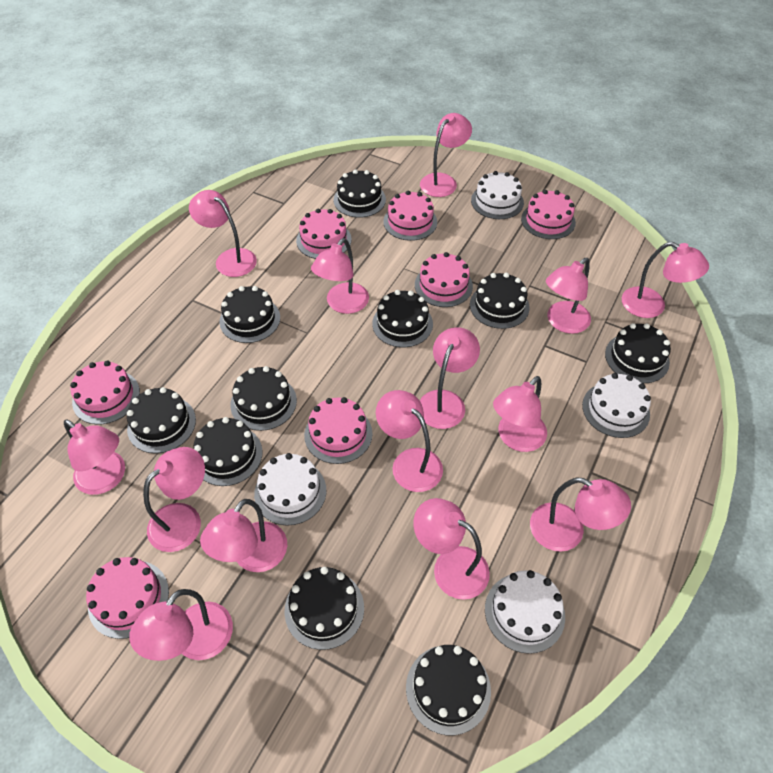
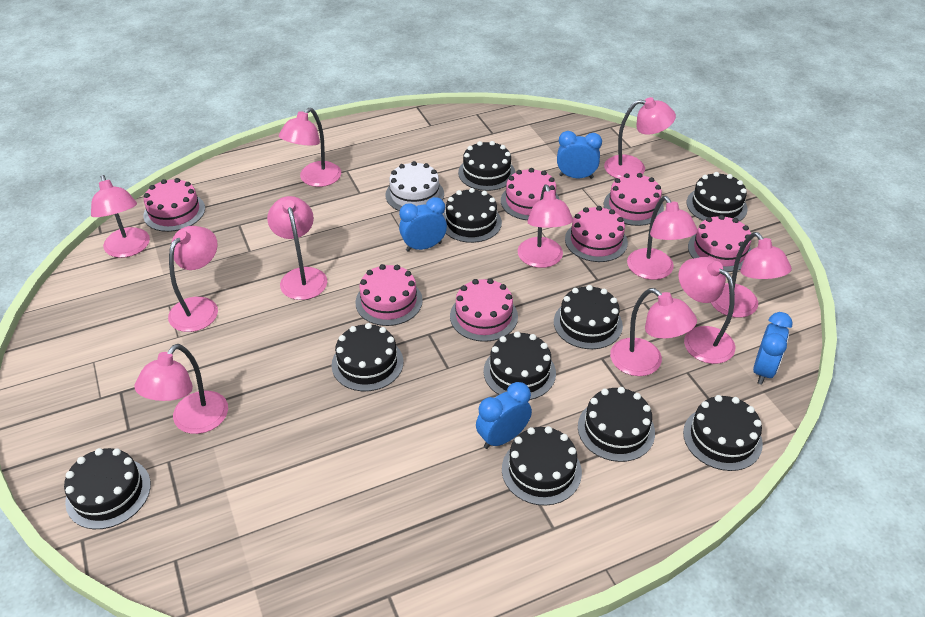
blue clock: 0 -> 4
pink lamp: 14 -> 11
white cake: 4 -> 1

